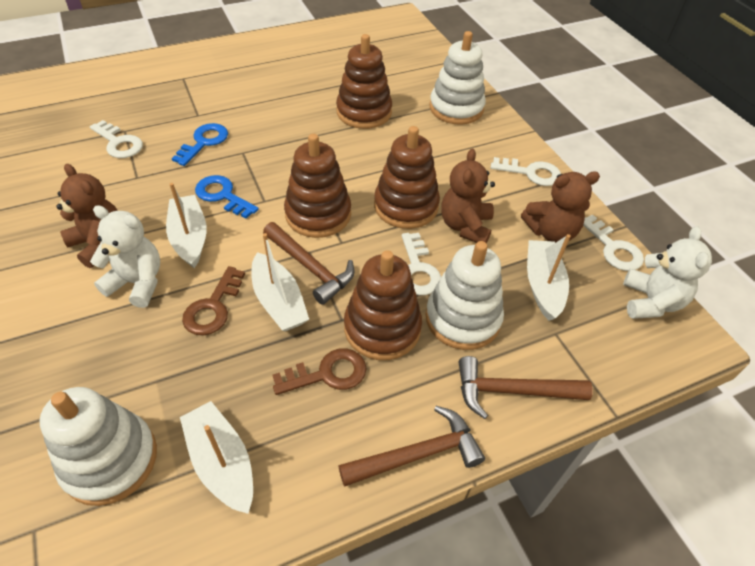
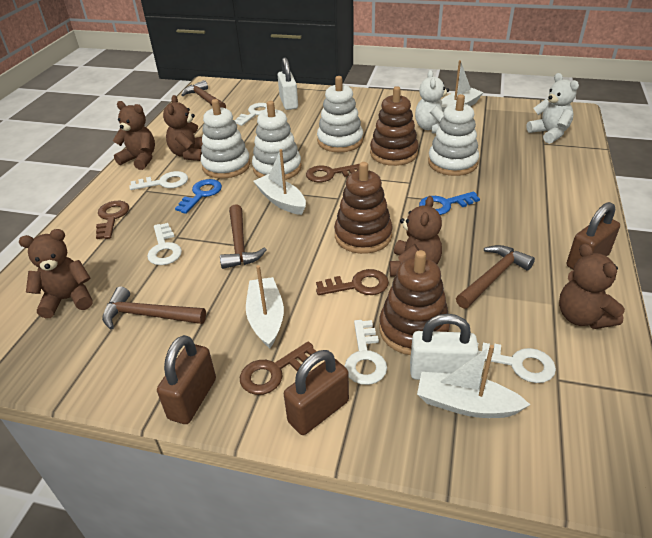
brown hammer: 3 -> 4
brown key: 2 -> 4
brown padlock: 0 -> 3
brown stacking toy: 4 -> 3
brown teddy bear: 3 -> 5
white key: 4 -> 5
white padlock: 0 -> 2
white stacking toy: 3 -> 4

